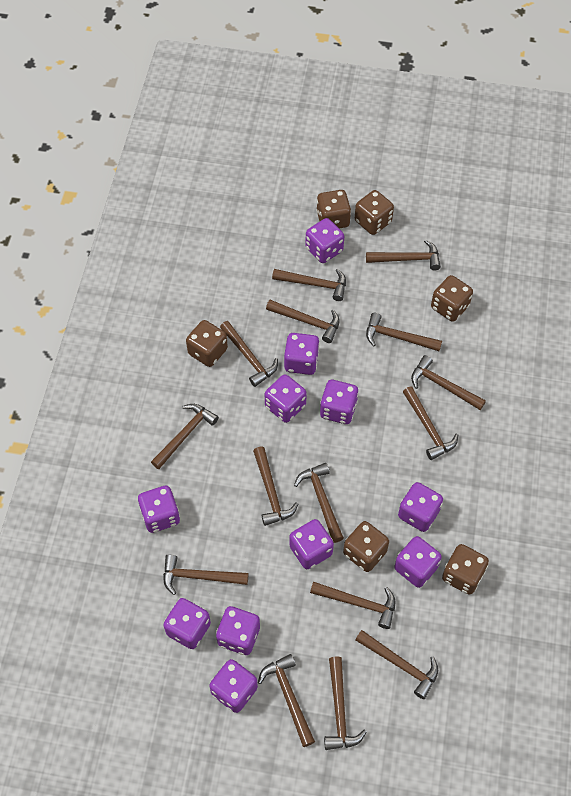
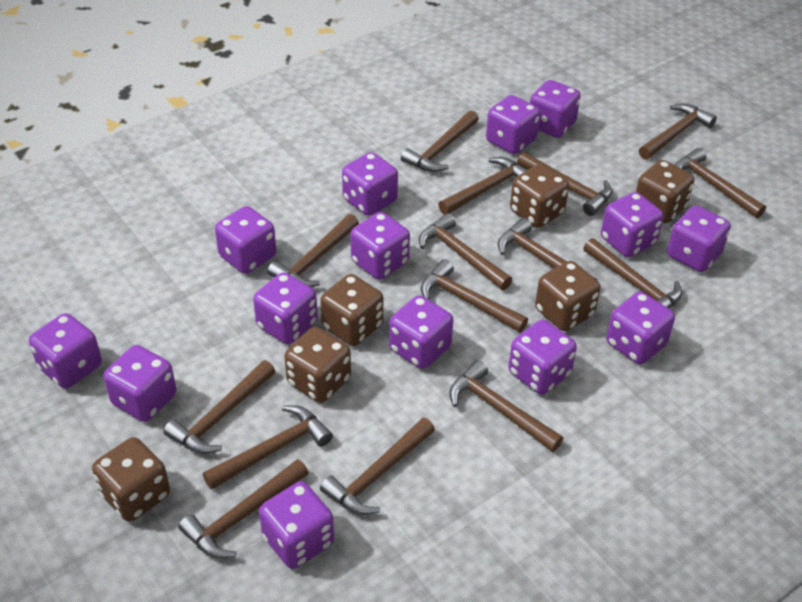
purple dice: 11 -> 14

